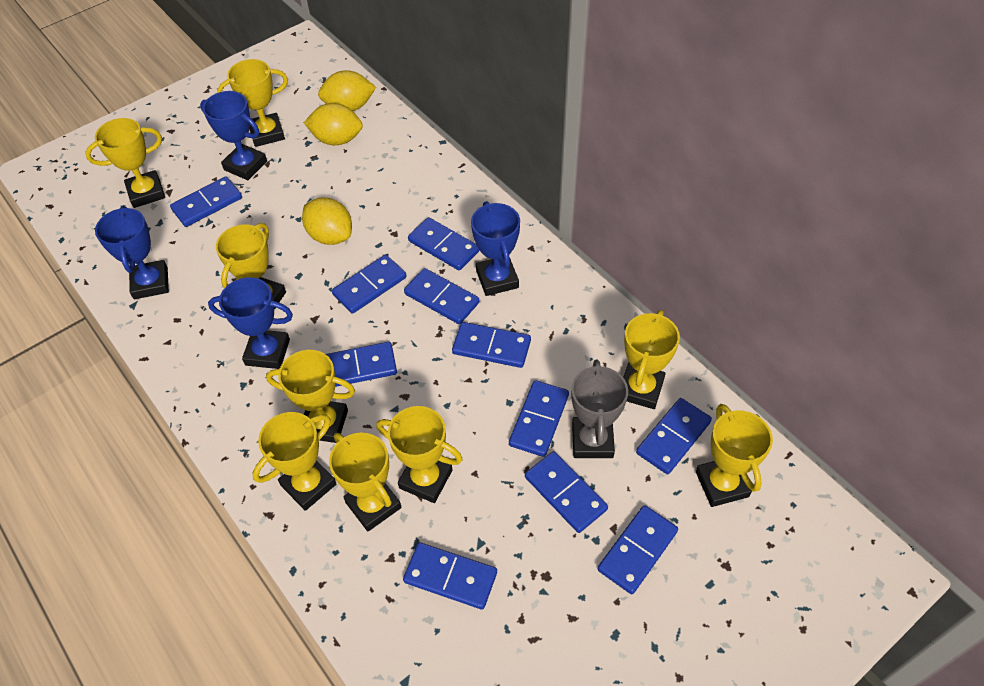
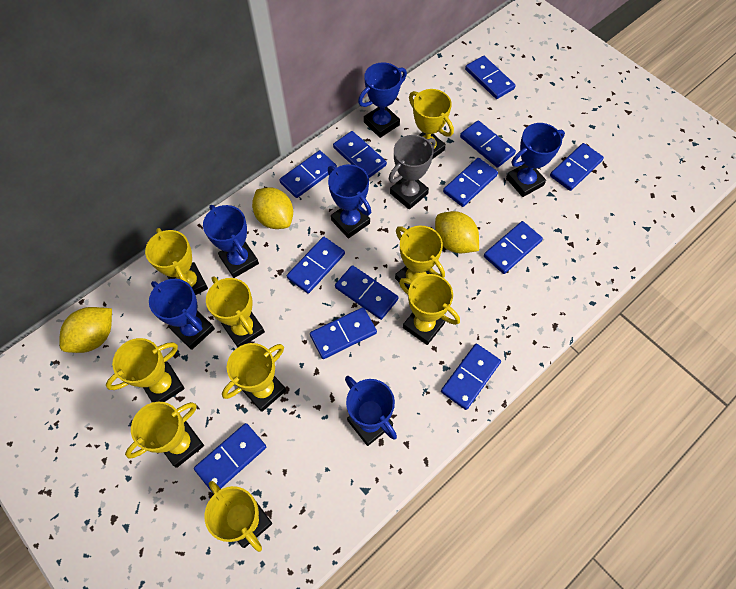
blue domino: 11 -> 12
blue trophy: 4 -> 6

